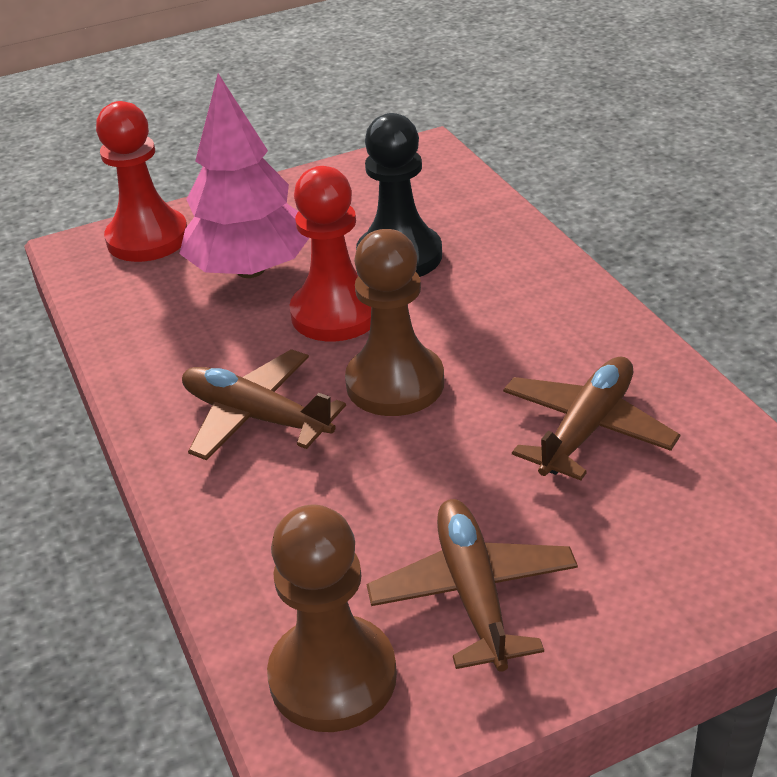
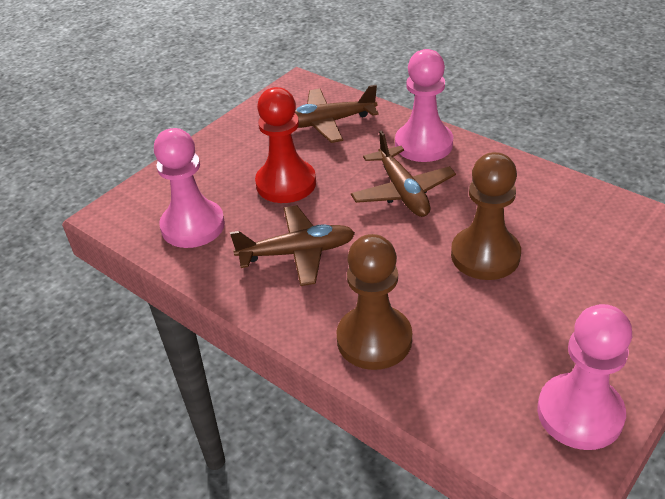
black pawn: 1 -> 0
pink pawn: 0 -> 3
pink tree: 1 -> 0
red pawn: 2 -> 1

